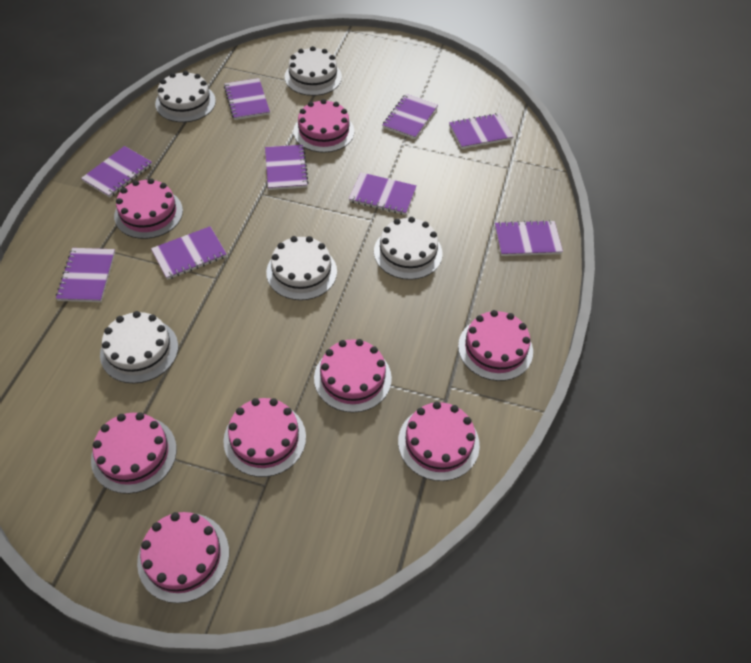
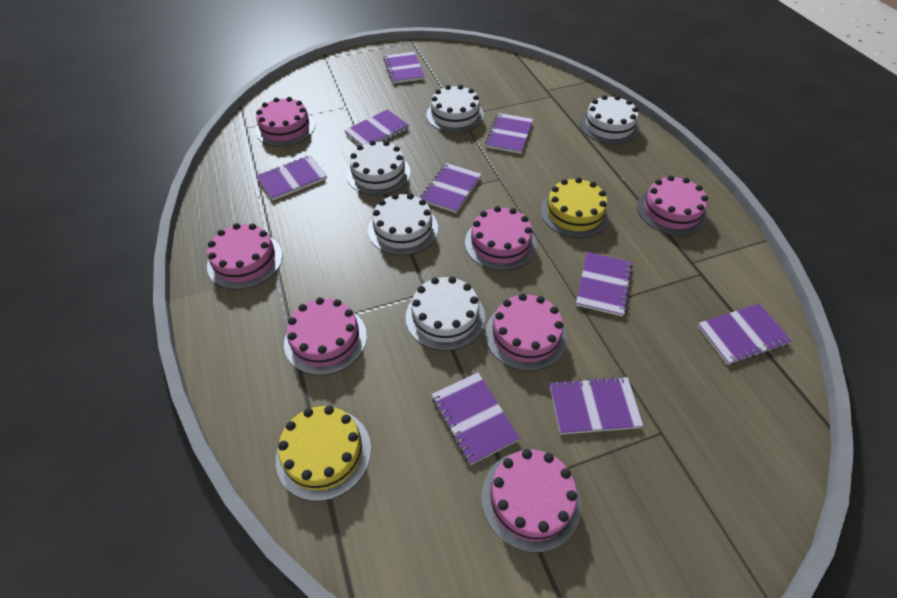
pink cake: 8 -> 7
yellow cake: 0 -> 2

